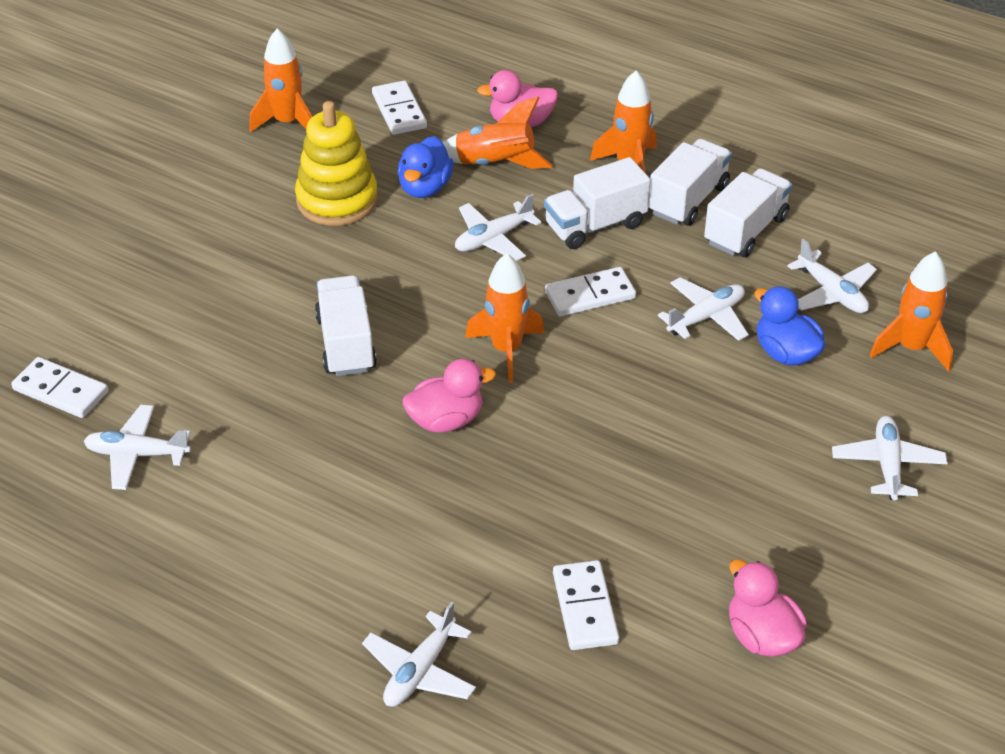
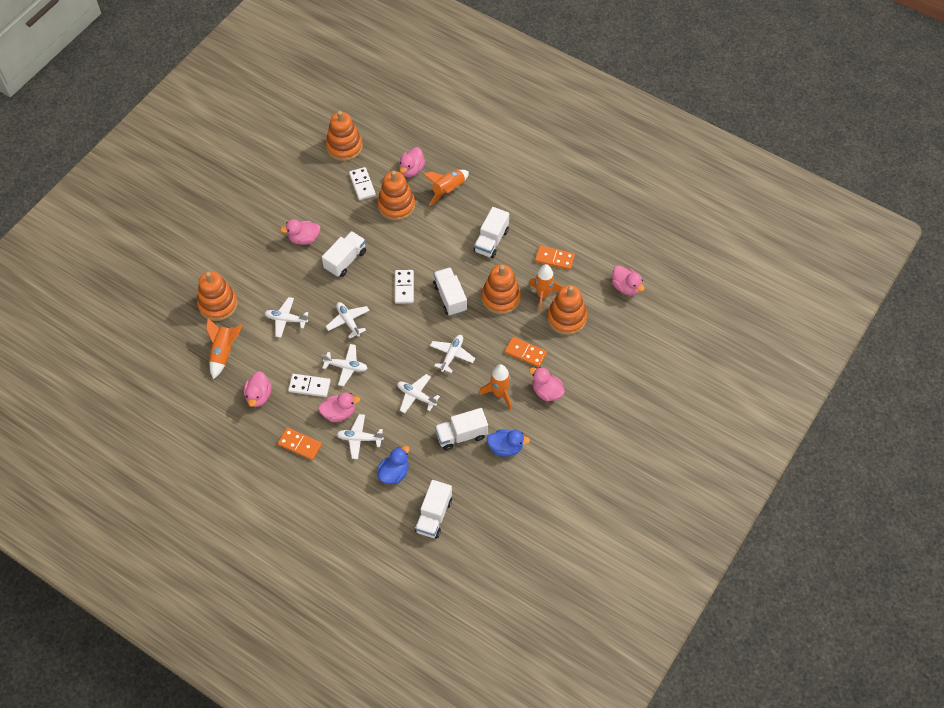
orange domino: 0 -> 3
orange rocket: 5 -> 4
orange stacking toy: 0 -> 5
pink duck: 3 -> 6
white domino: 4 -> 3
white truck: 4 -> 5
yellow stacking toy: 1 -> 0

